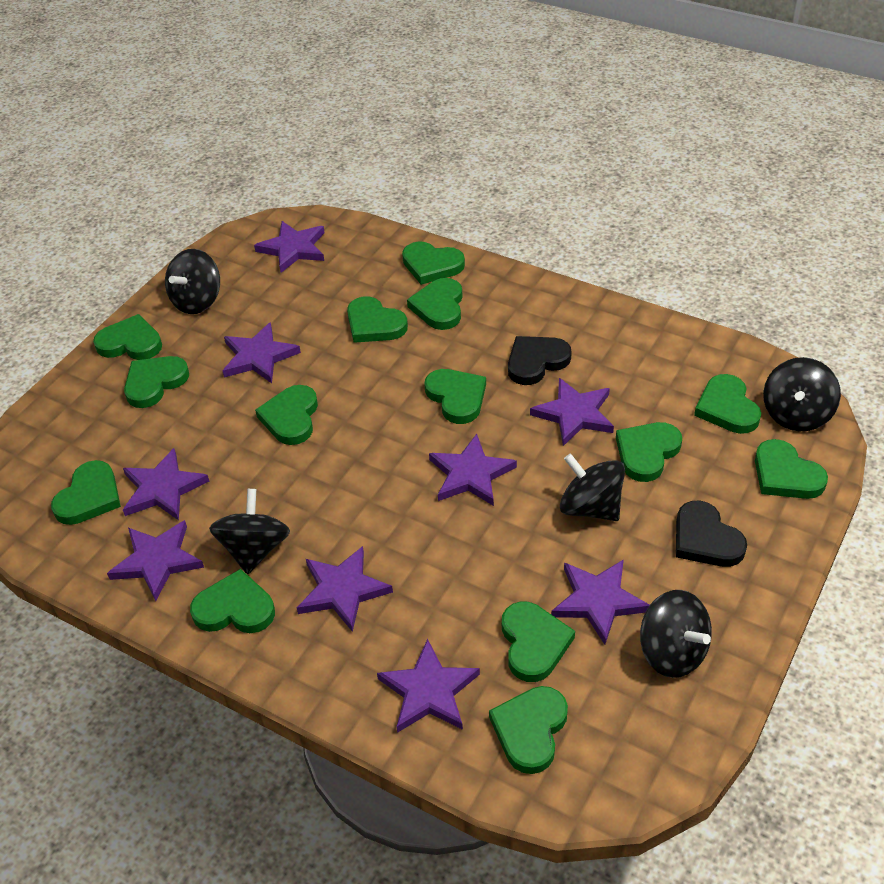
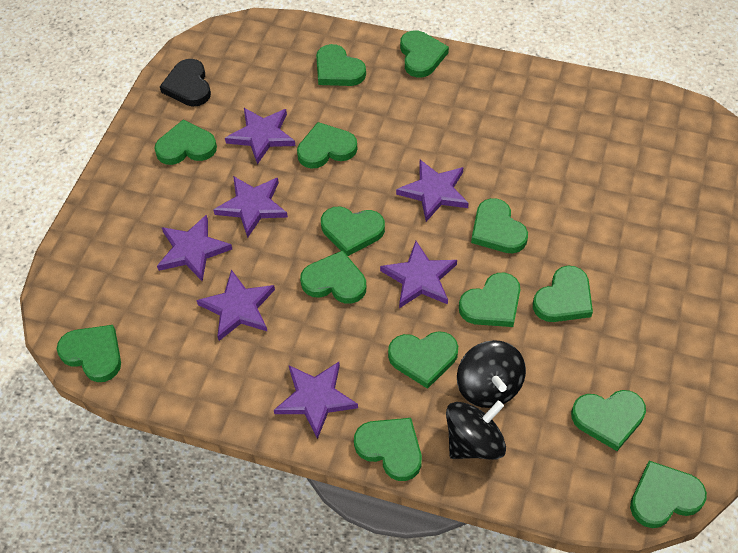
black heart: 2 -> 1
black spinning top: 5 -> 2
purple star: 9 -> 7

